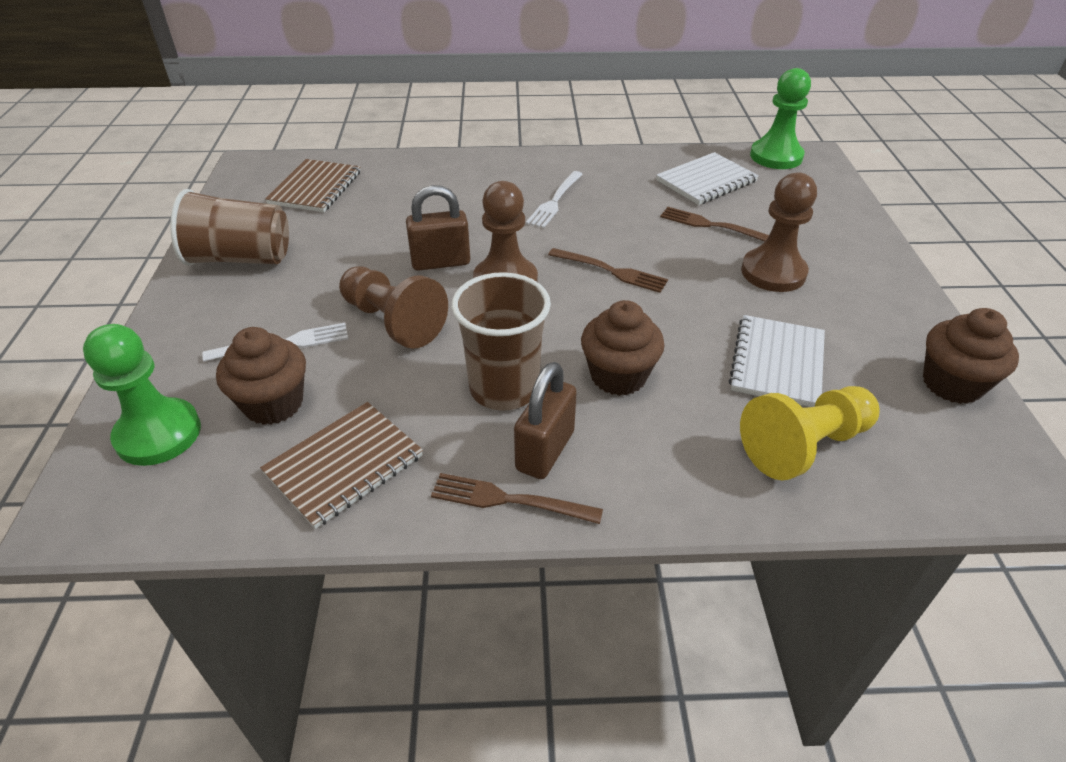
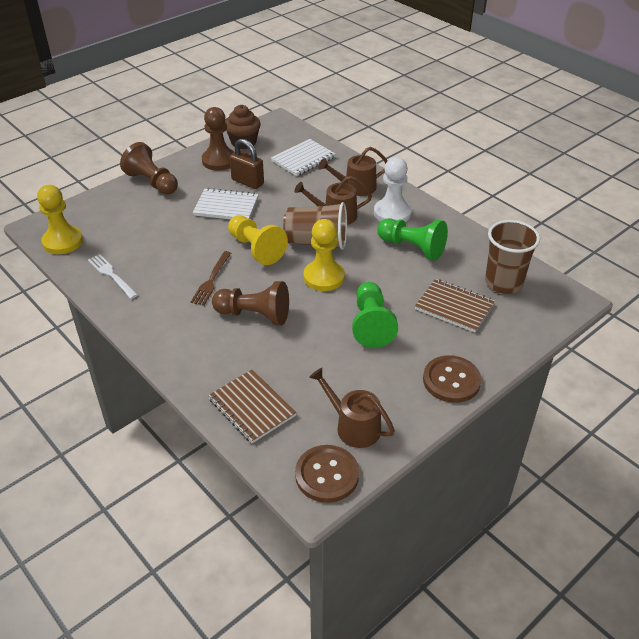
brown button: 0 -> 2
brown cupcake: 3 -> 1
brown fork: 3 -> 1
brown padlock: 2 -> 1
brown watering can: 0 -> 3
white fork: 2 -> 1
white pawn: 0 -> 1
yellow pawn: 1 -> 3

